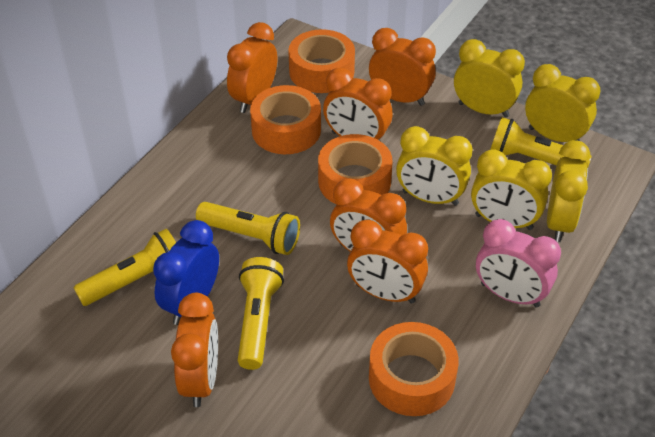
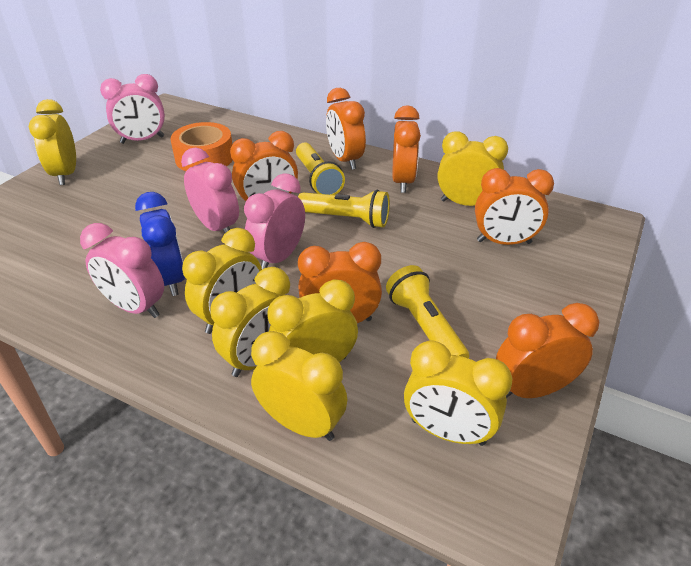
orange tape: 4 -> 1
pink clock: 1 -> 4
yellow clock: 5 -> 7
yellow flashlight: 4 -> 3

